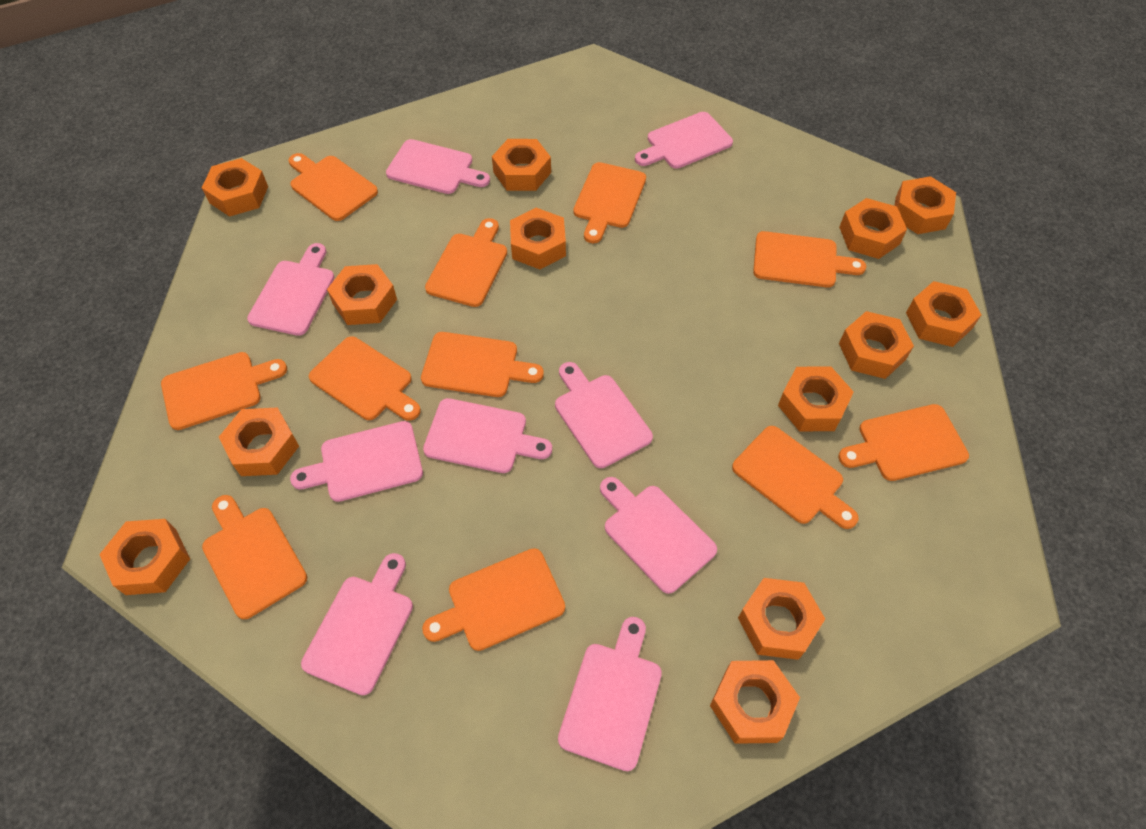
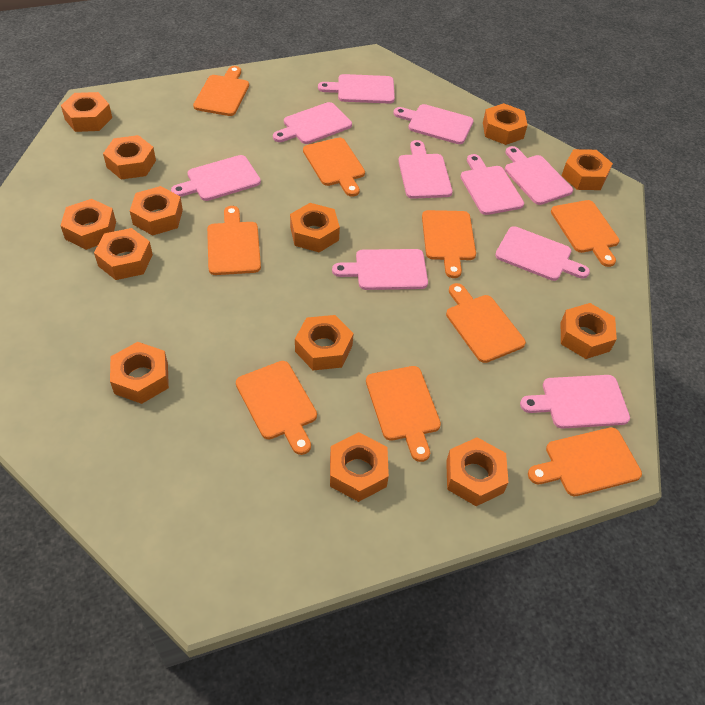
orange cutting board: 11 -> 9
pink cutting board: 9 -> 10

